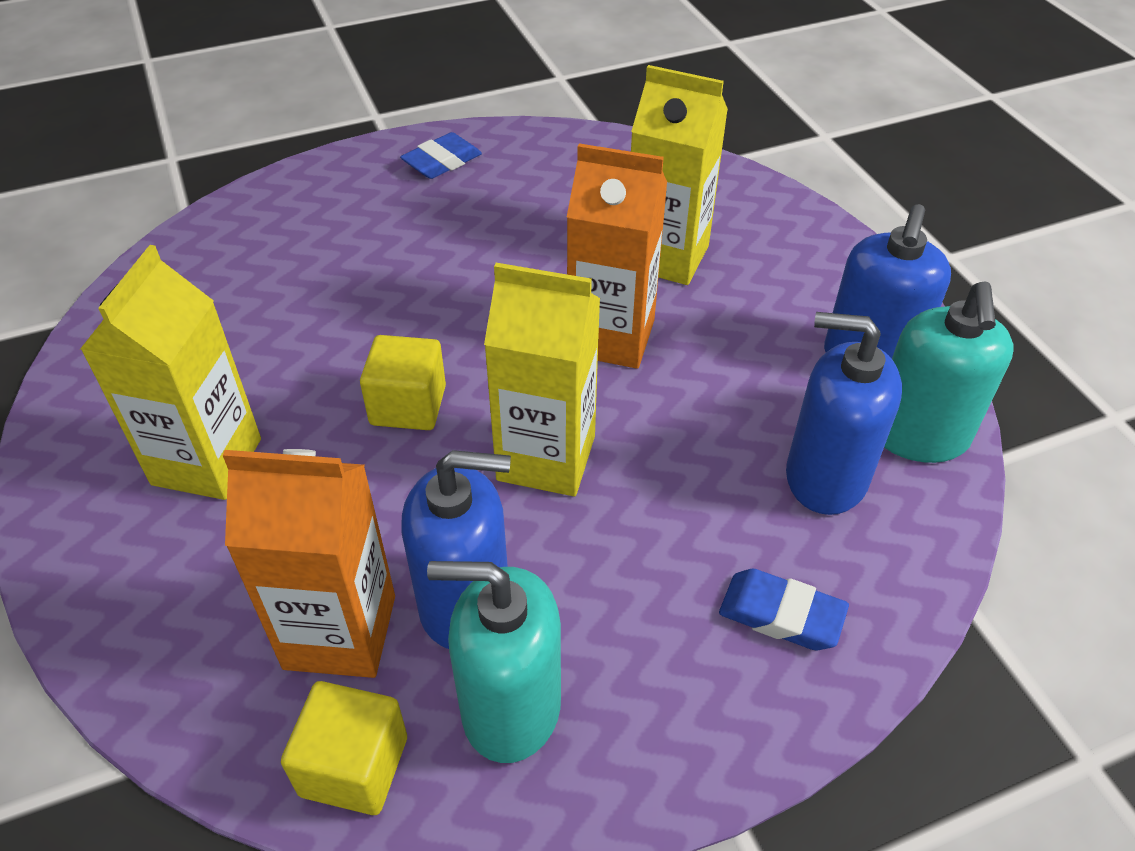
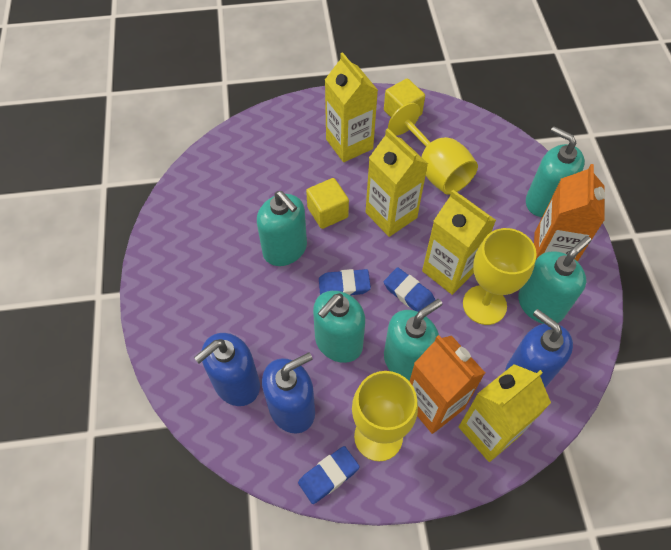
blue eraser: 2 -> 3
turquoise soap dispenser: 2 -> 5
yellow carton: 3 -> 4
yellow goblet: 0 -> 3

